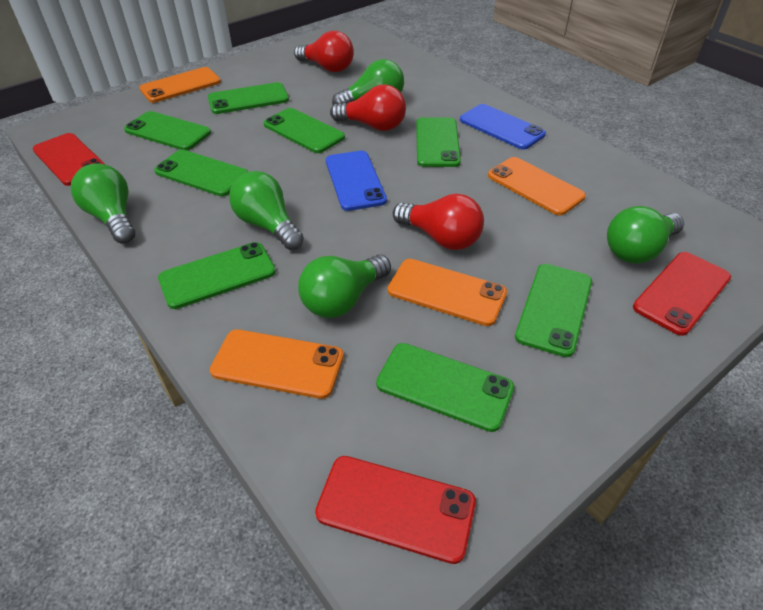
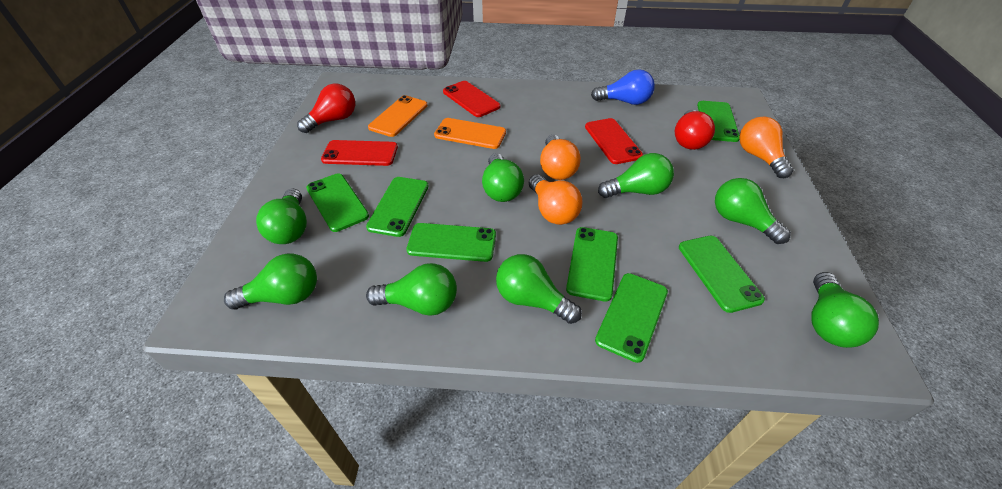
blue light bulb: 0 -> 1
blue phone: 2 -> 0
green light bulb: 5 -> 8
green phone: 8 -> 7
orange light bulb: 0 -> 3
orange phone: 4 -> 2
red light bulb: 3 -> 2

